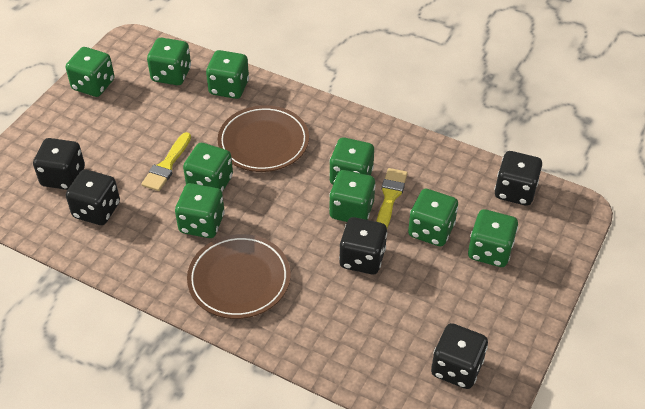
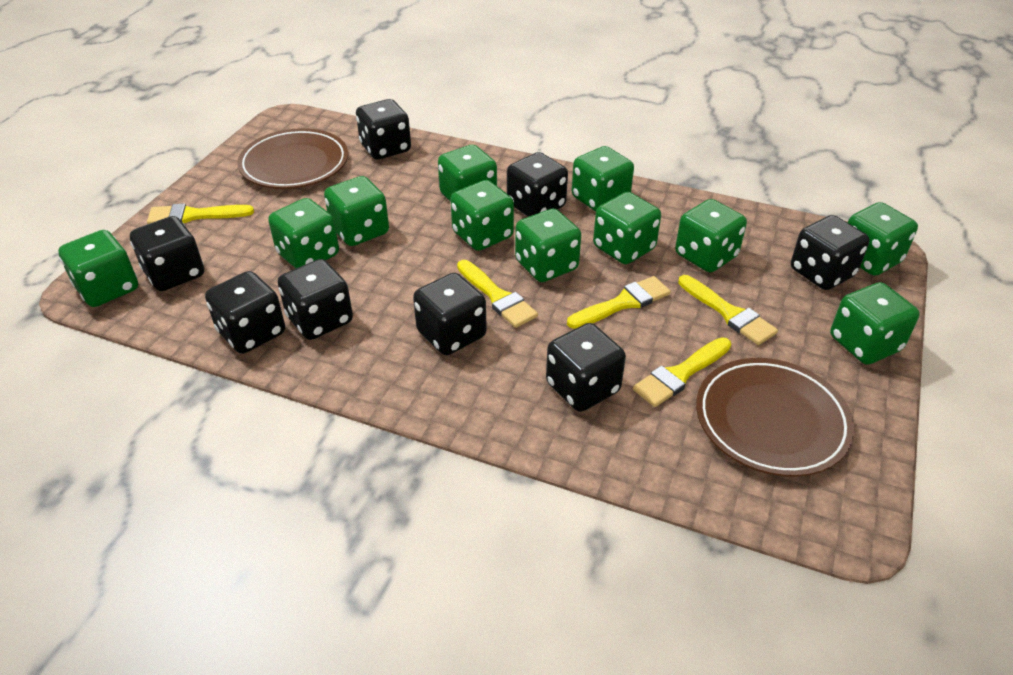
black dice: 5 -> 8
green dice: 9 -> 11
yellow brush: 2 -> 5

